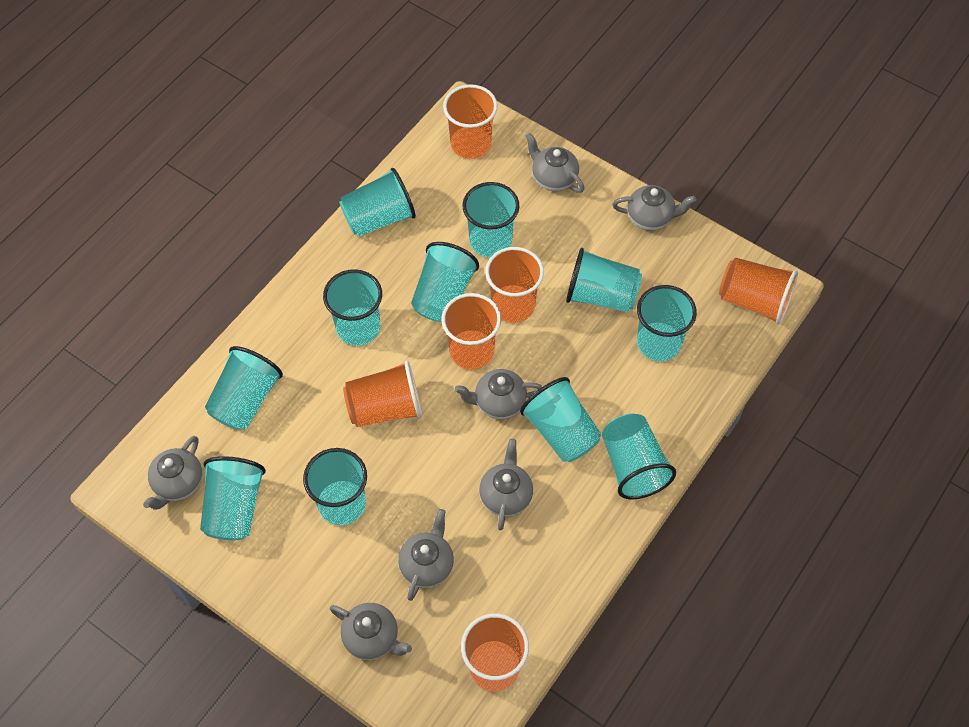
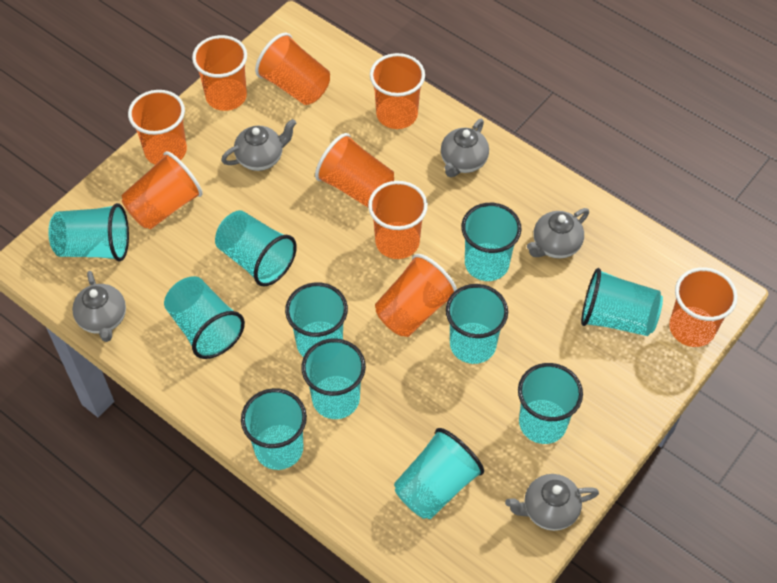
grey teapot: 7 -> 5
orange cup: 6 -> 9

